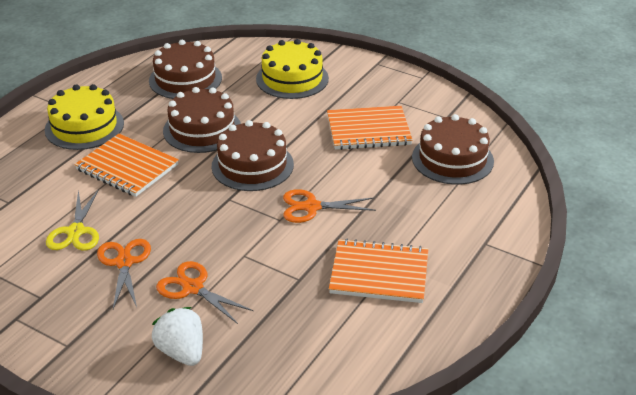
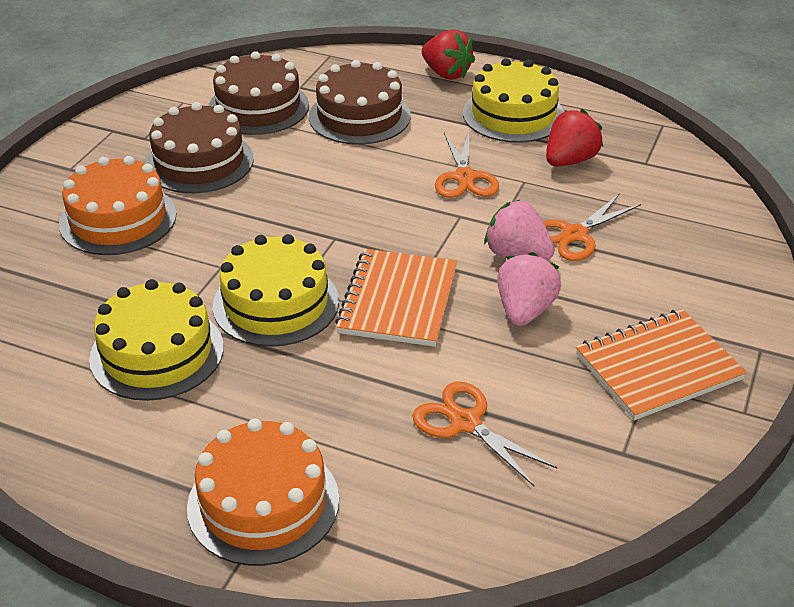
brown cake: 4 -> 3
orange cake: 0 -> 2
orange notebook: 3 -> 2
pink strawberry: 0 -> 2
red strawberry: 0 -> 2
white strawberry: 1 -> 0
yellow cake: 2 -> 3
yellow scissors: 1 -> 0

